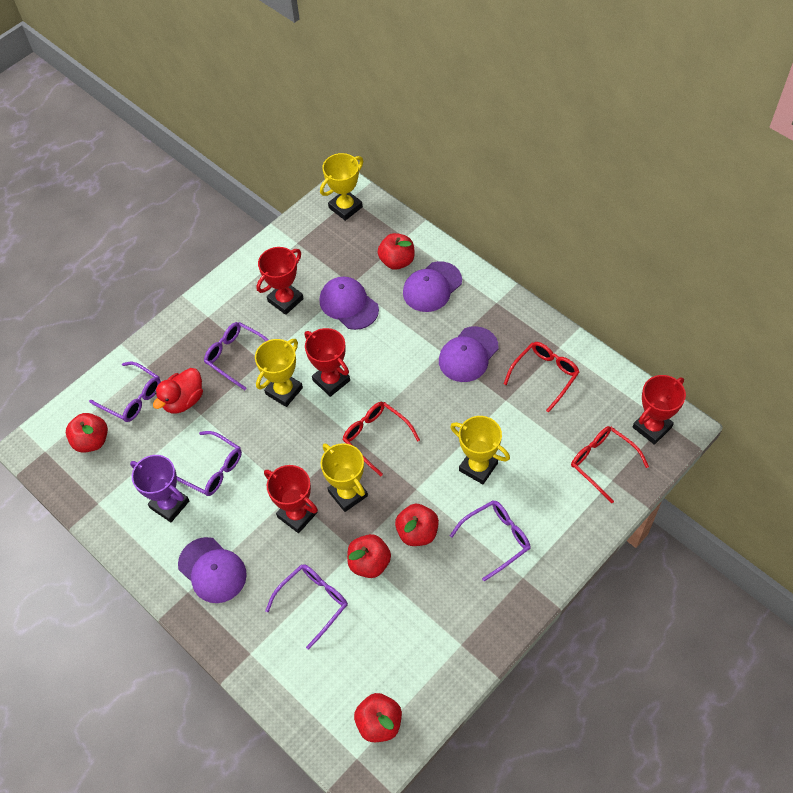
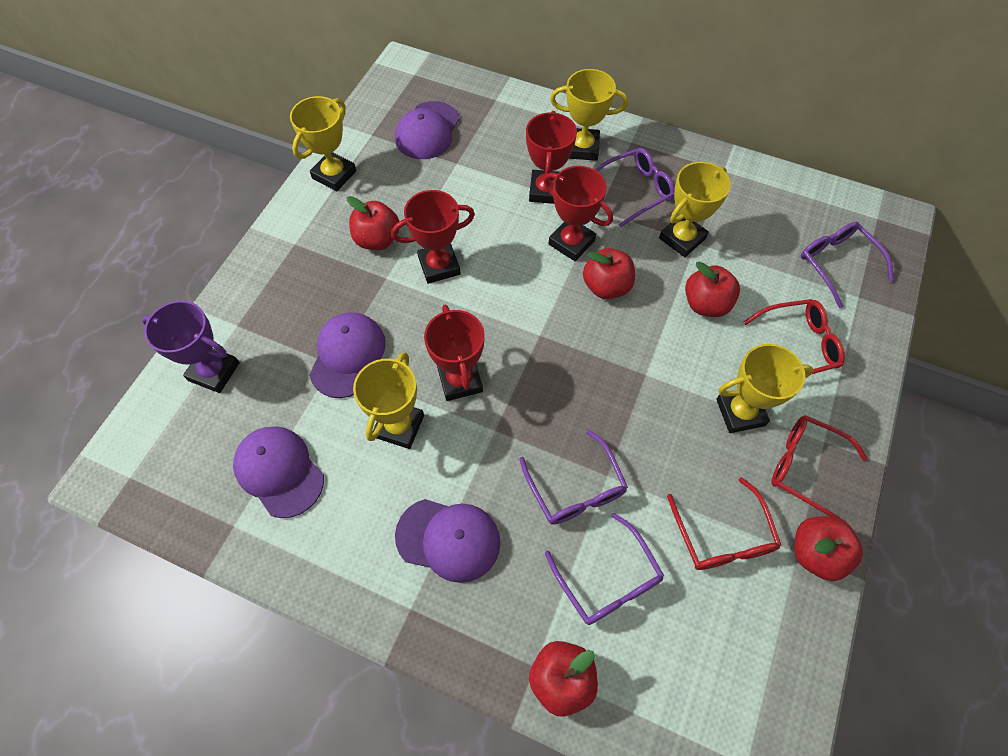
purple glasses: 5 -> 4
red duck: 1 -> 0
yellow trophy: 4 -> 5

